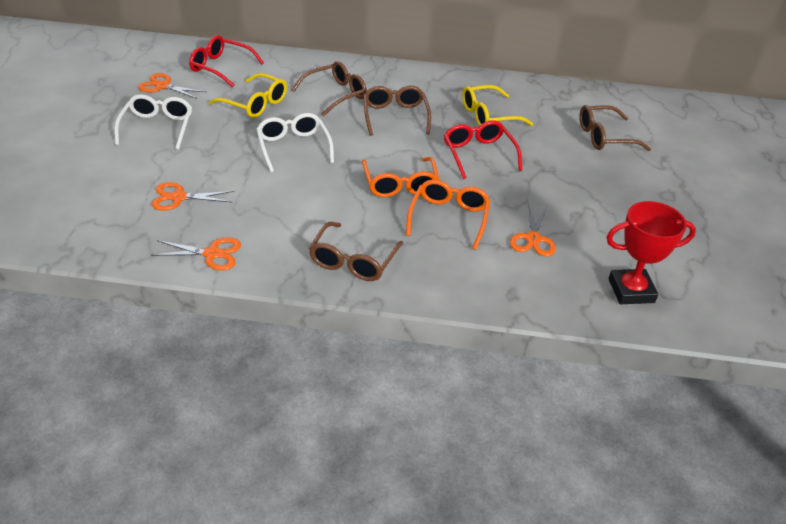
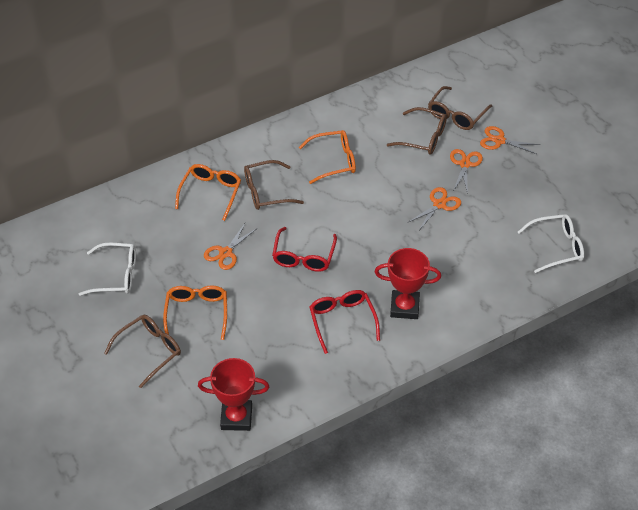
orange glasses: 2 -> 3
red trophy: 1 -> 2
yellow glasses: 2 -> 0

